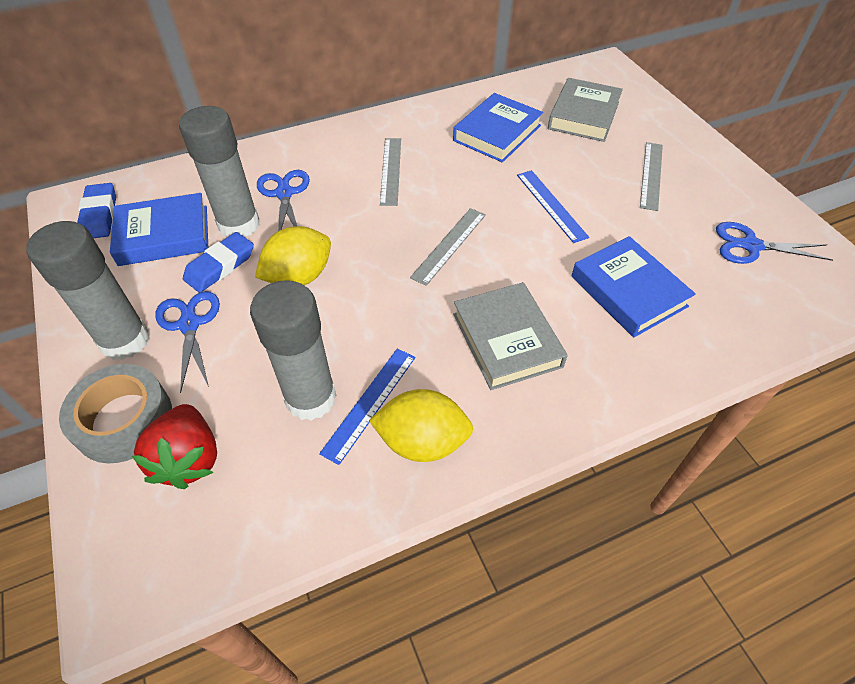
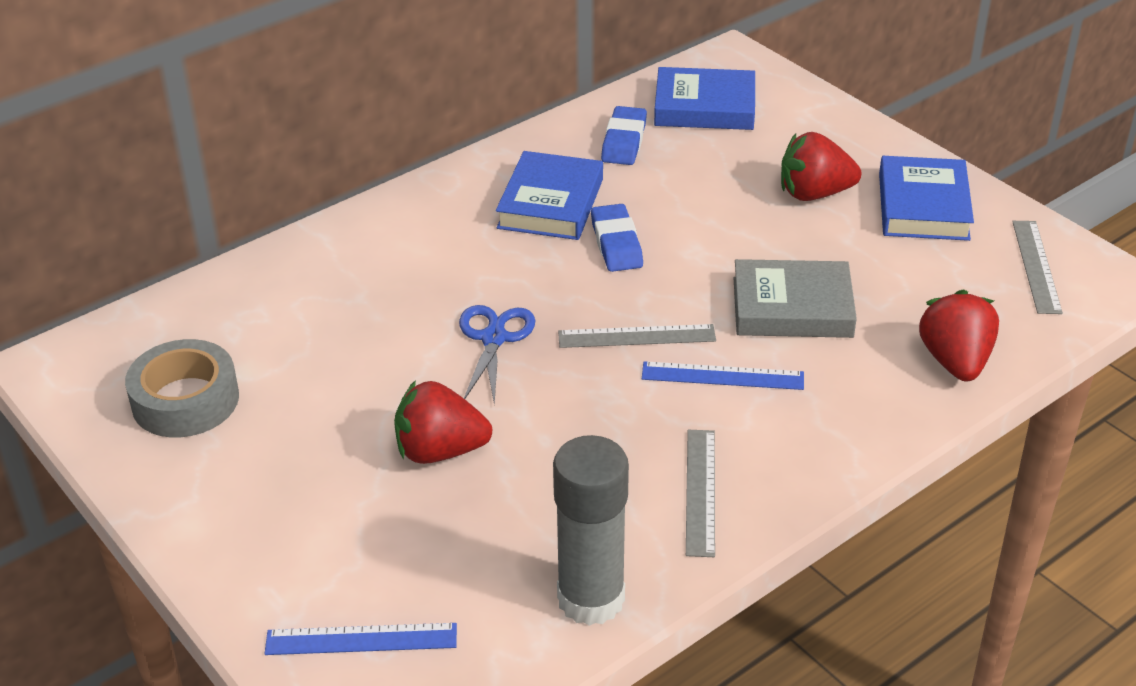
blue scissors: 3 -> 1
grey book: 2 -> 1
grey glue stick: 3 -> 1
red strawberry: 1 -> 3
yellow lemon: 2 -> 0

